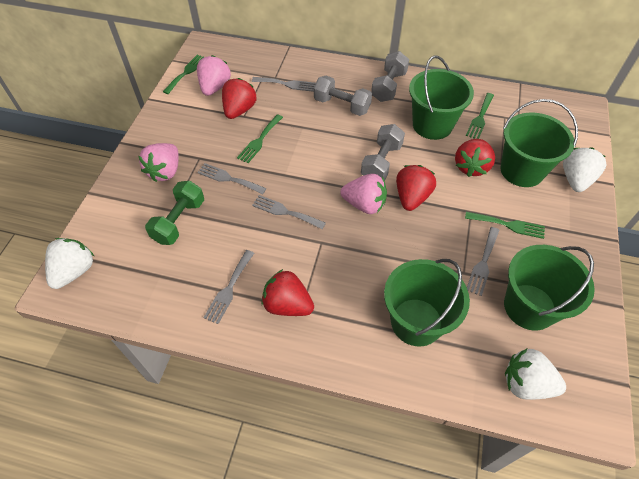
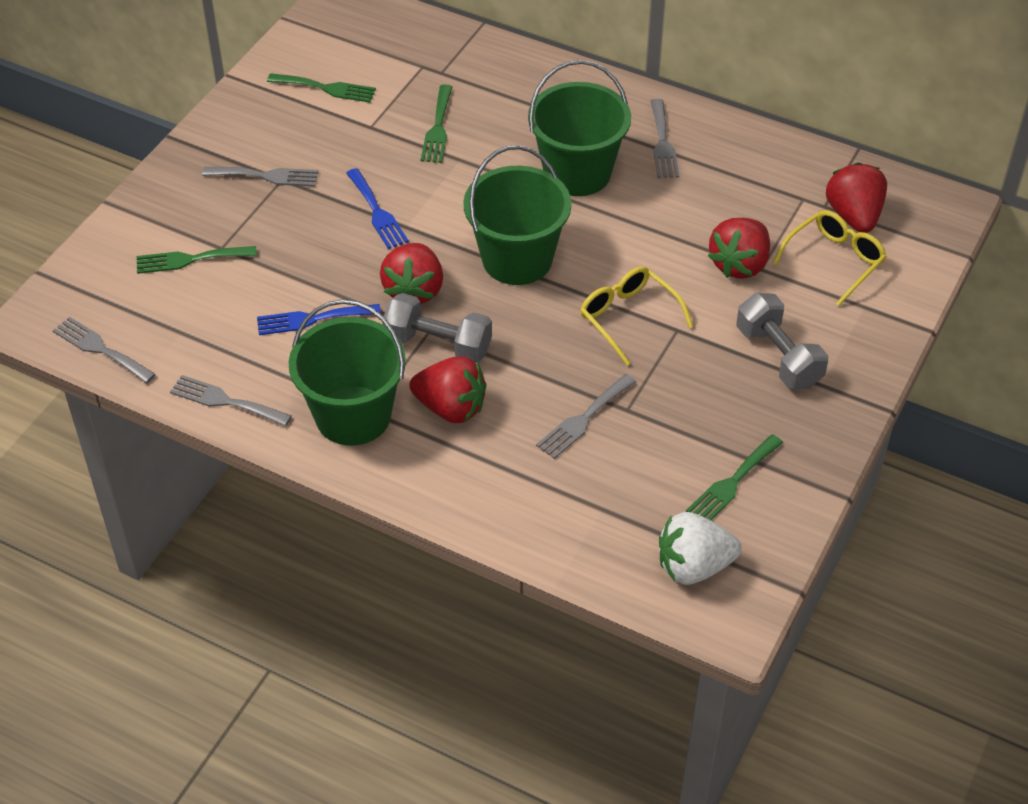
blue fork: 0 -> 2
green bucket: 4 -> 3
green dumbbell: 1 -> 0
grey dumbbell: 3 -> 2
pink strawberry: 3 -> 0
white strawberry: 3 -> 1
yellow glasses: 0 -> 2

